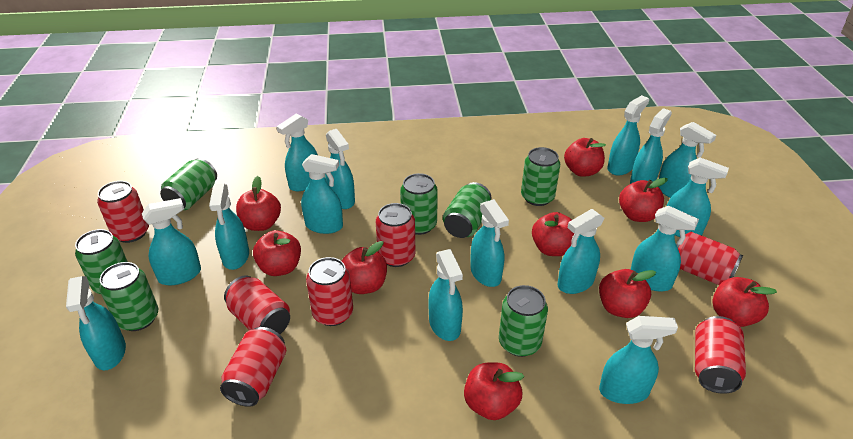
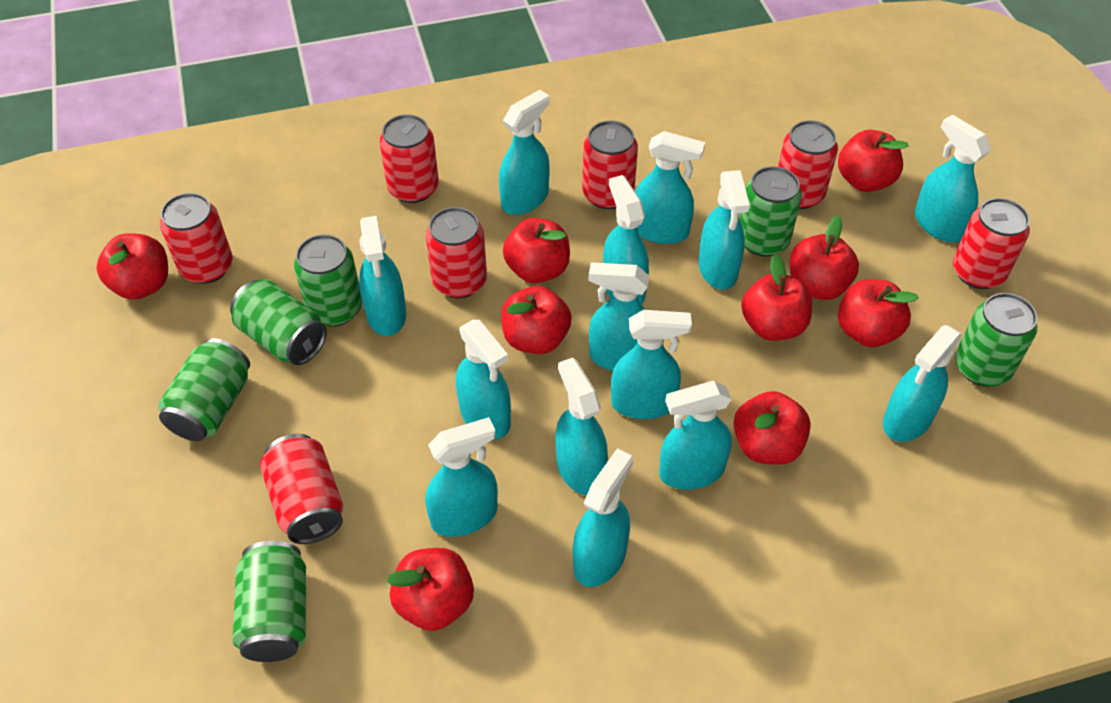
green can: 7 -> 6
turquoise spray bottle: 15 -> 14

